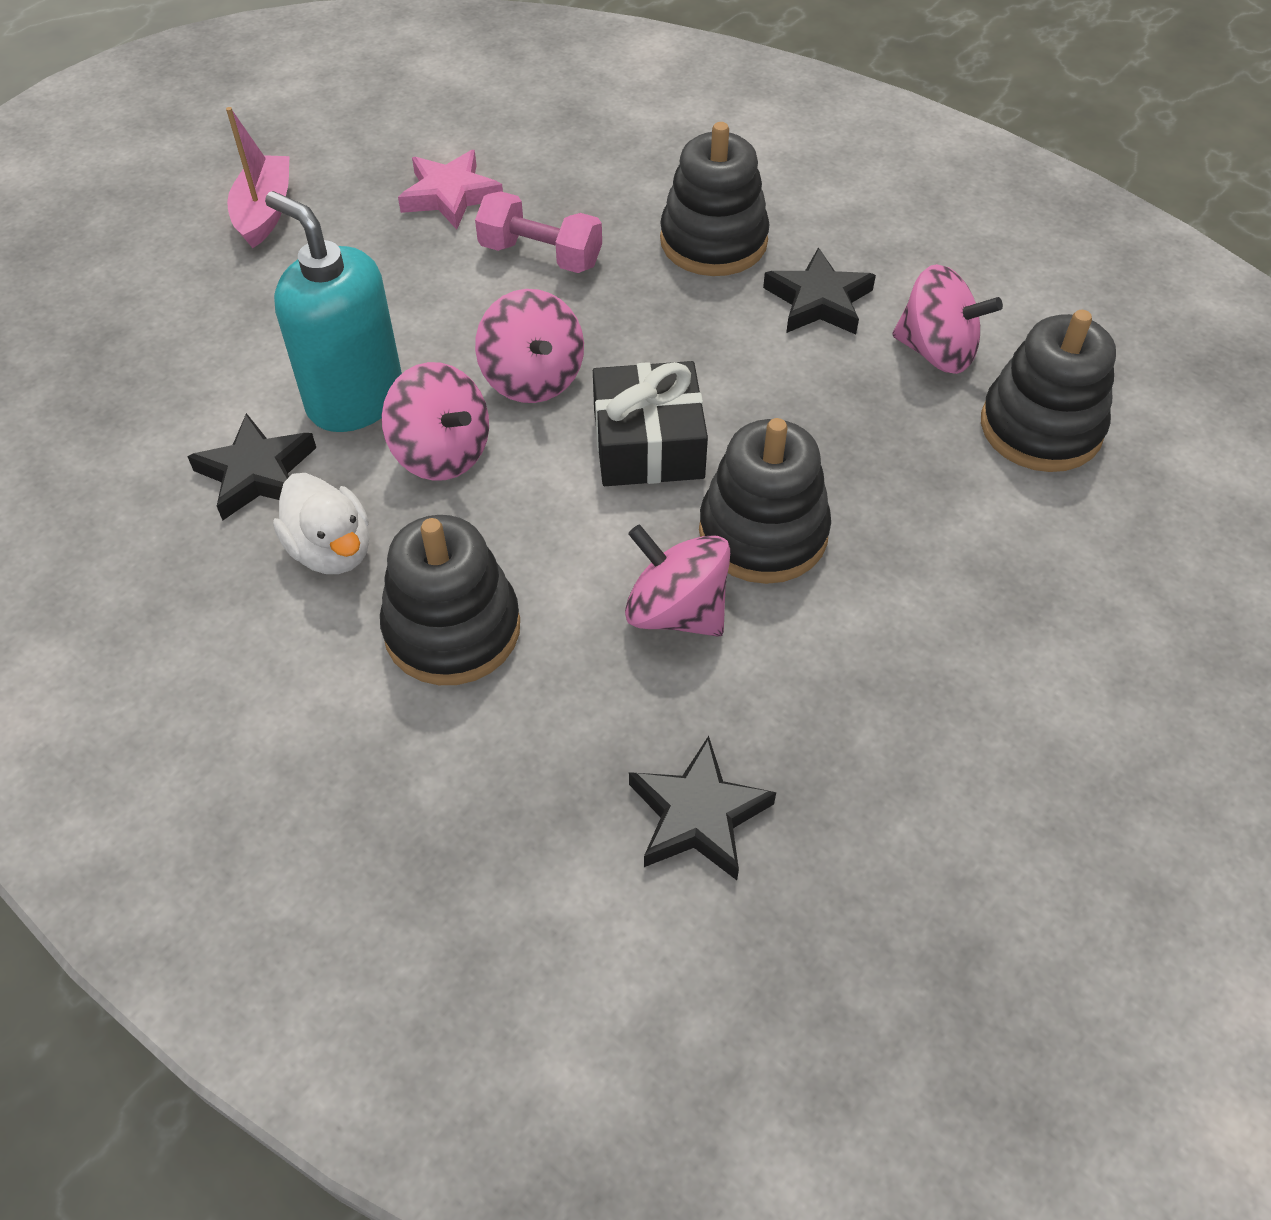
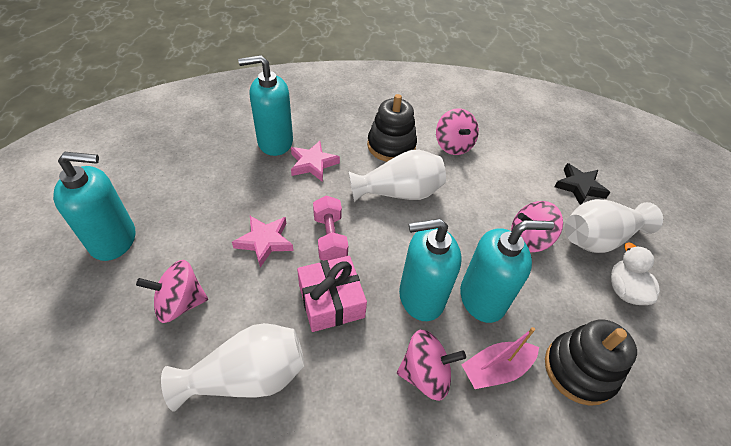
black gift: 1 -> 0
black stacking toy: 4 -> 2
black star: 3 -> 1
pink gift: 0 -> 1
pink star: 1 -> 2
turquoise soap dispenser: 1 -> 4
white vase: 0 -> 3

